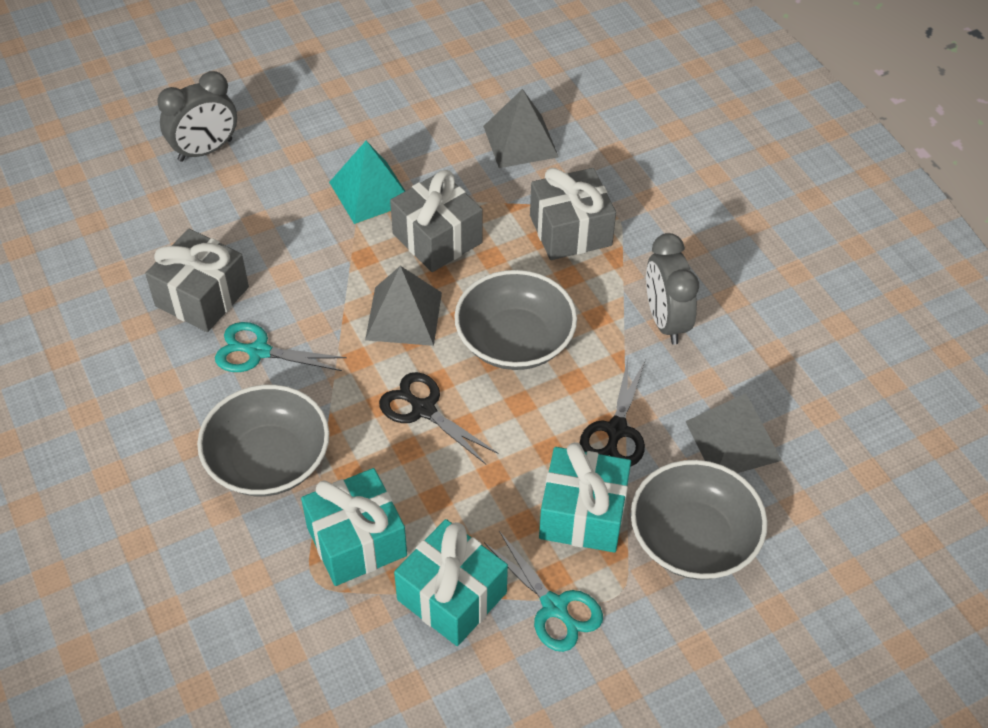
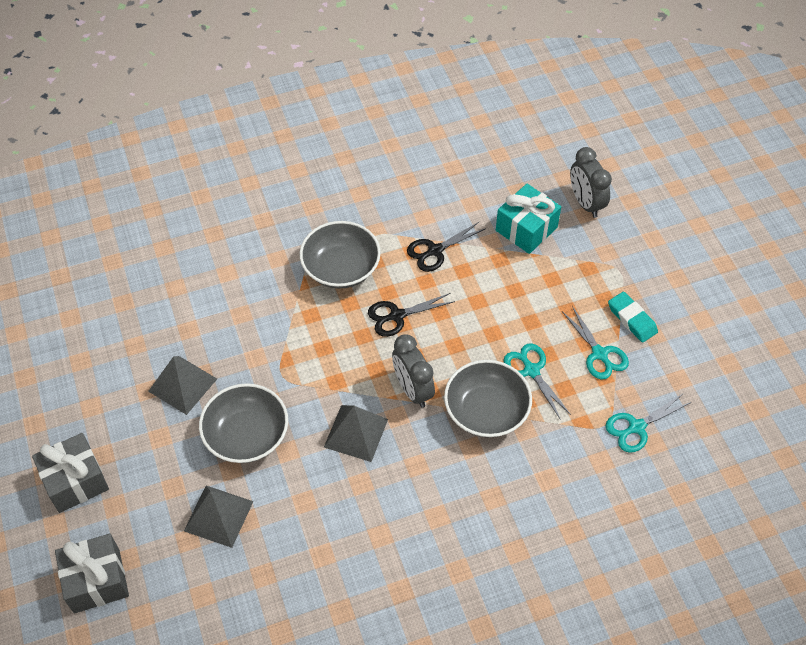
grey gift: 3 -> 2
turquoise eraser: 0 -> 1
turquoise gift: 3 -> 1
turquoise pyramid: 1 -> 0
turquoise scissors: 2 -> 3

